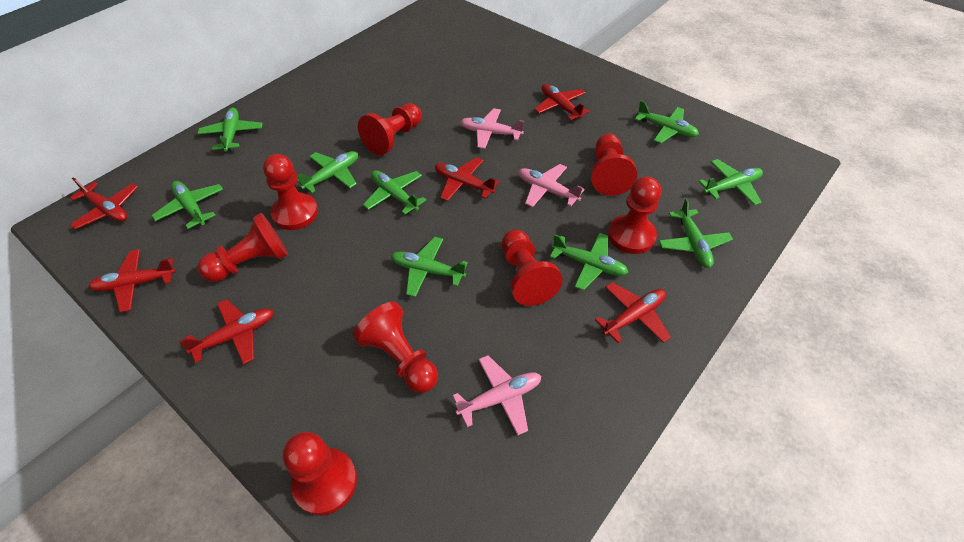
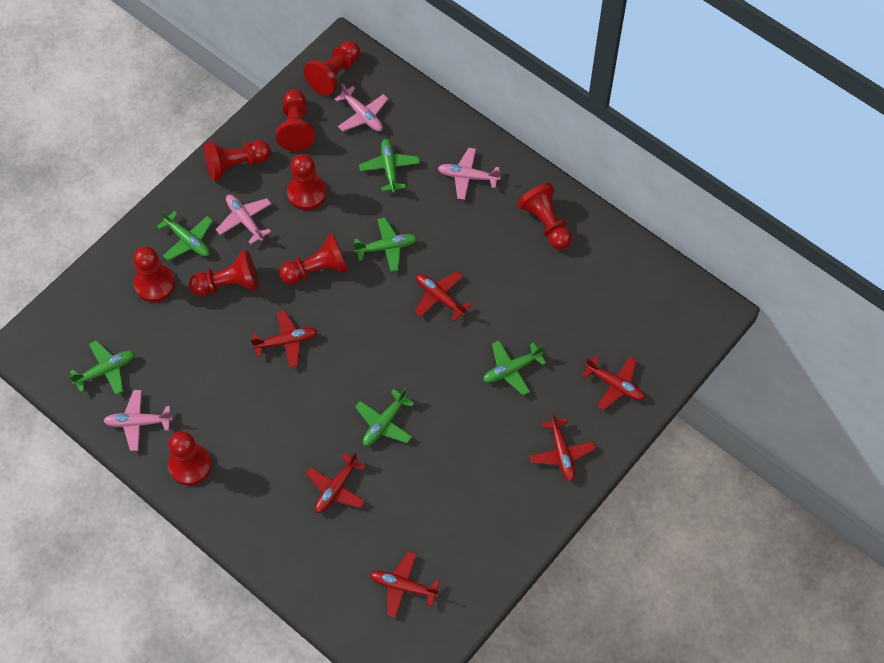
green plane: 9 -> 6
pink plane: 3 -> 4
red pawn: 8 -> 9

